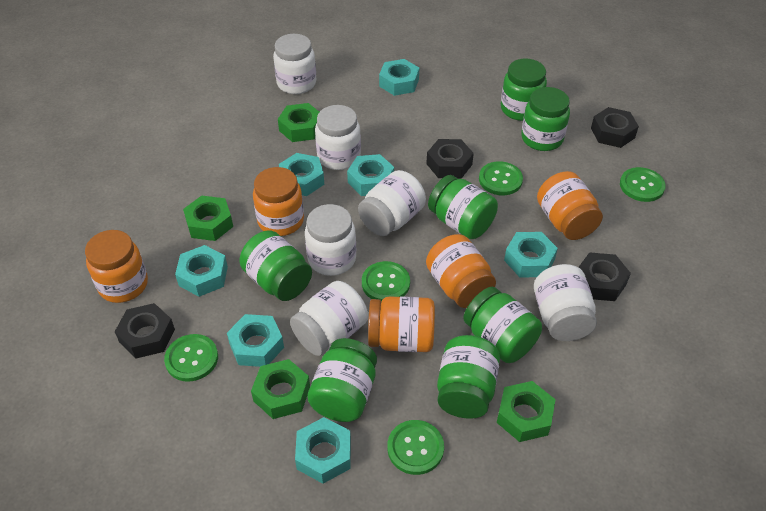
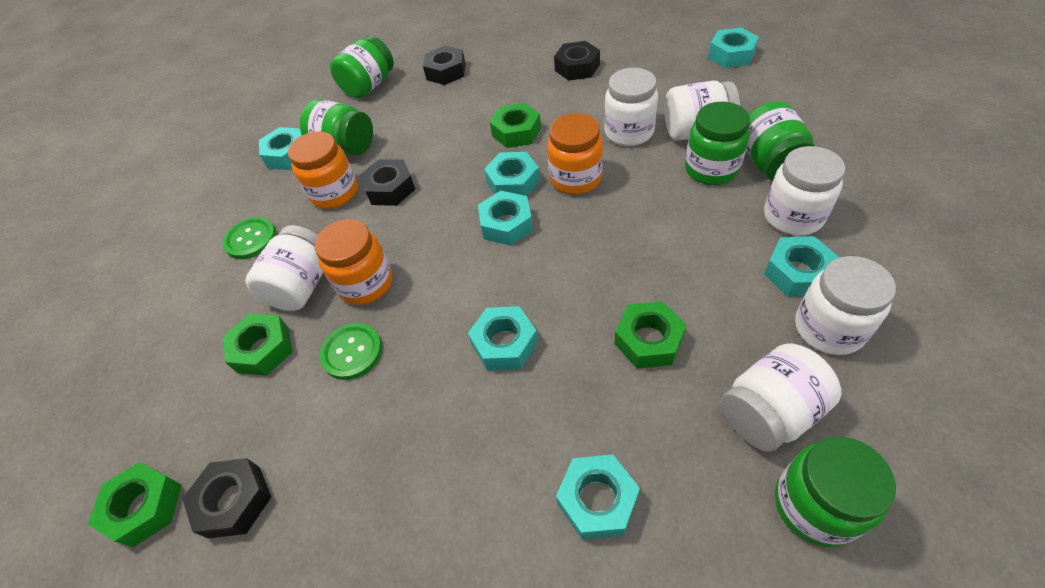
green button: 5 -> 2
green jar: 7 -> 5
orange jar: 5 -> 3

